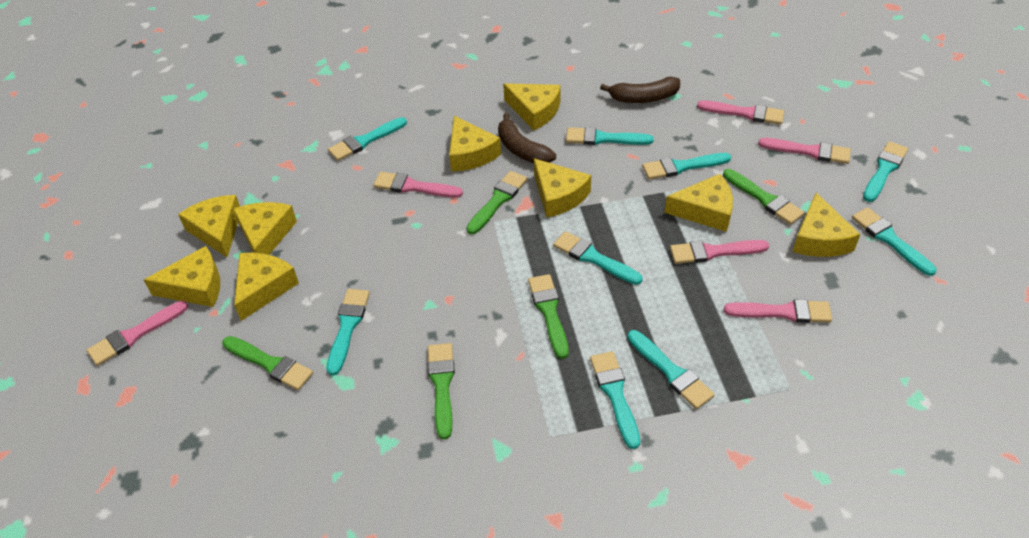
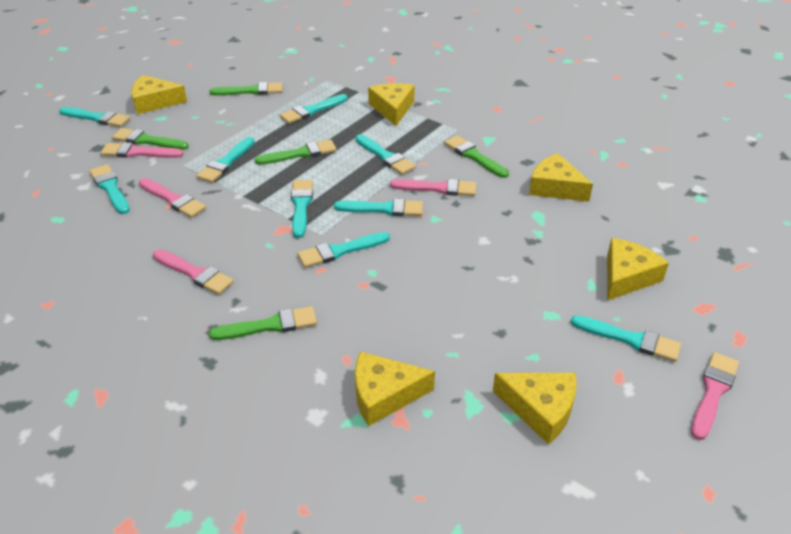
brown banana: 2 -> 0
pink brush: 6 -> 5
yellow cheese: 9 -> 6

